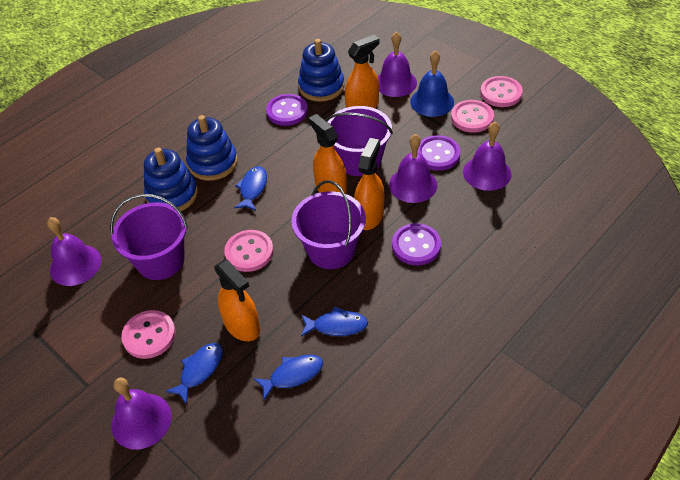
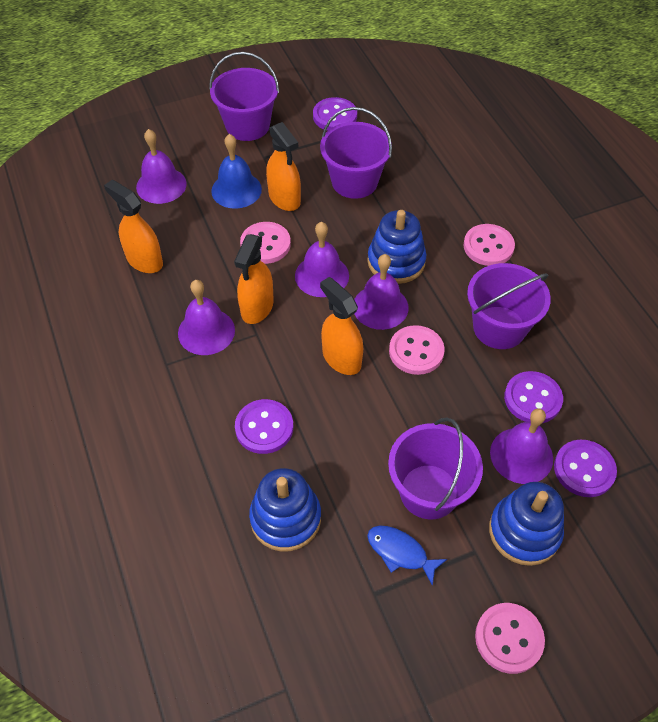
blue fish: 4 -> 1
purple bucket: 3 -> 4
purple button: 3 -> 4

